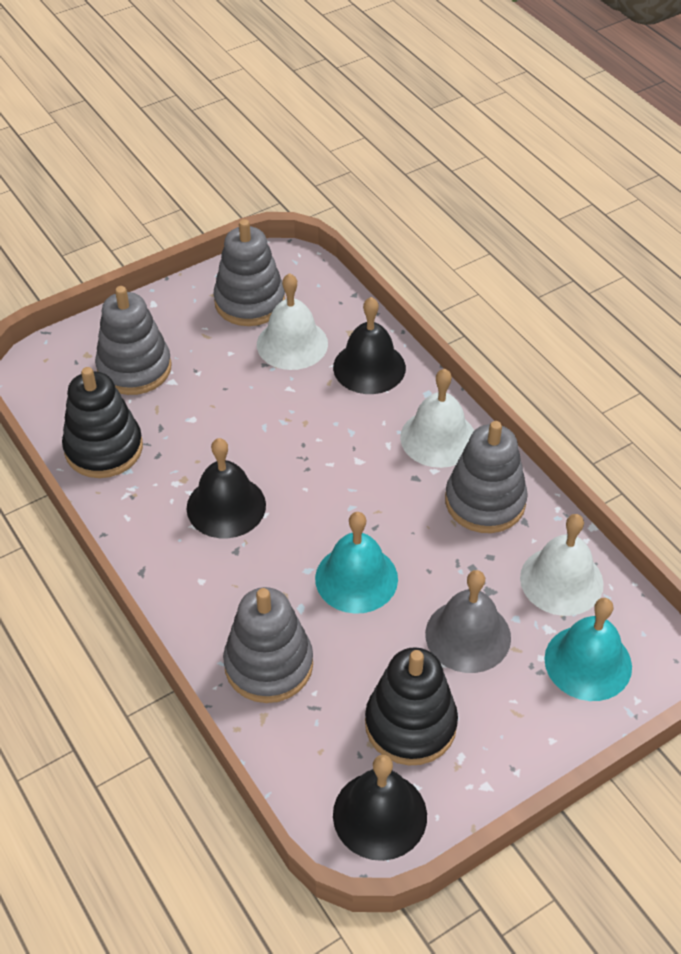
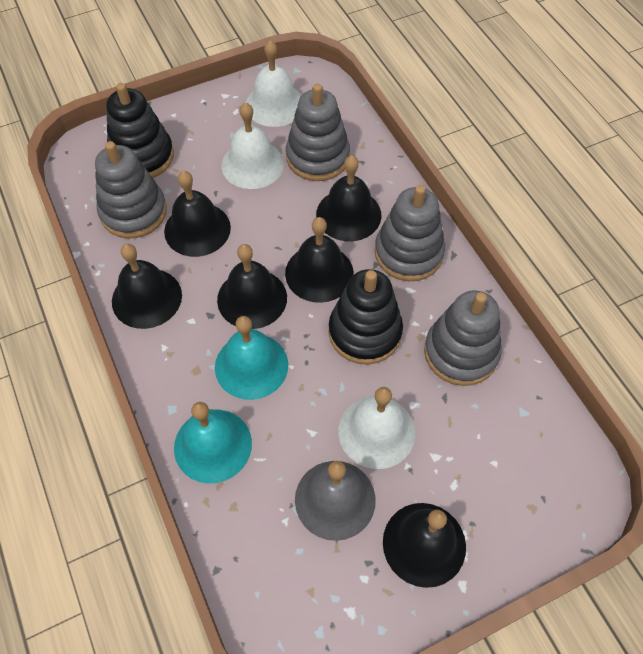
black bell: 3 -> 6

